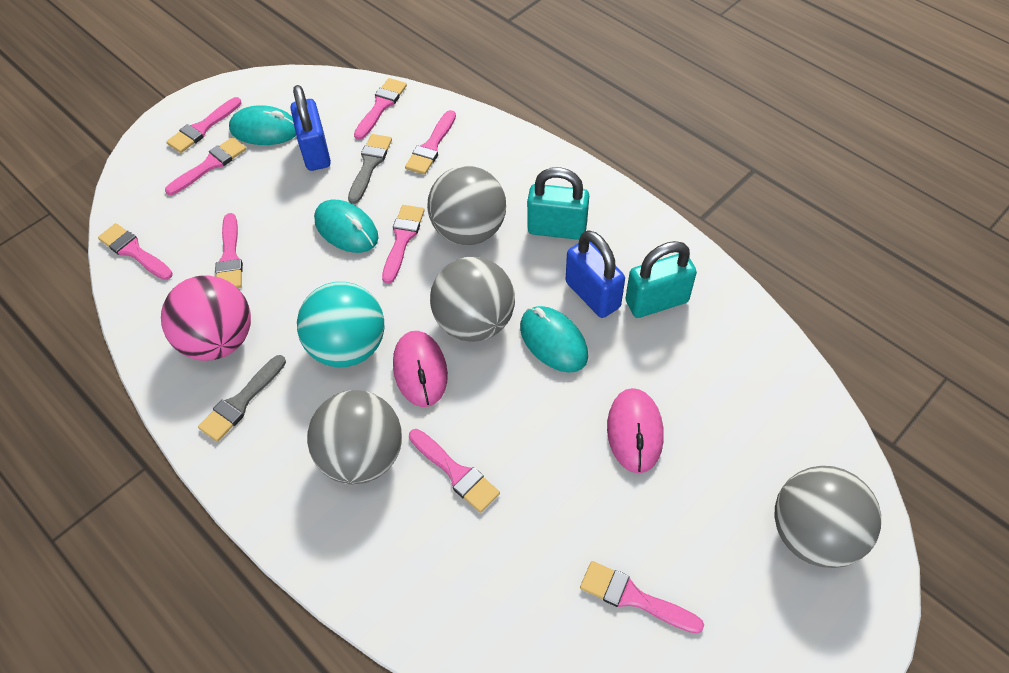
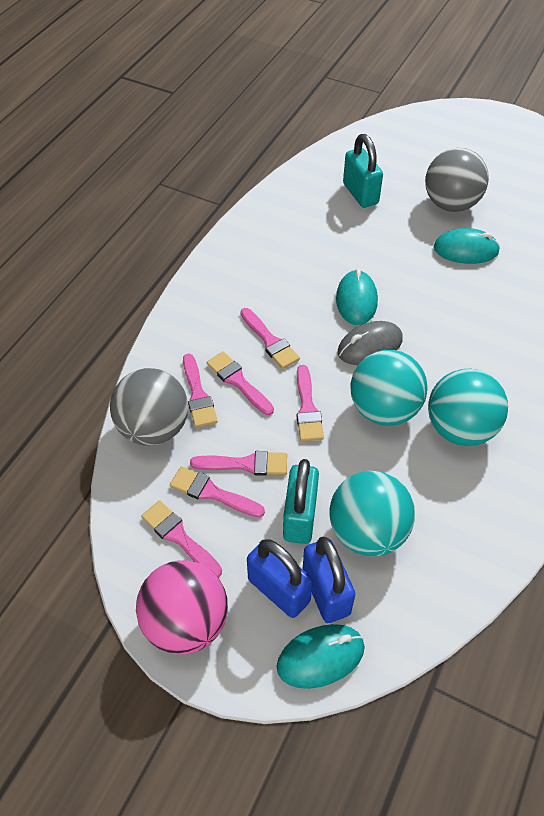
grey ball: 4 -> 2
grey brush: 2 -> 0
grey mouse: 0 -> 1
pink brush: 9 -> 7
pink mouse: 2 -> 0
turquoise ball: 1 -> 3

